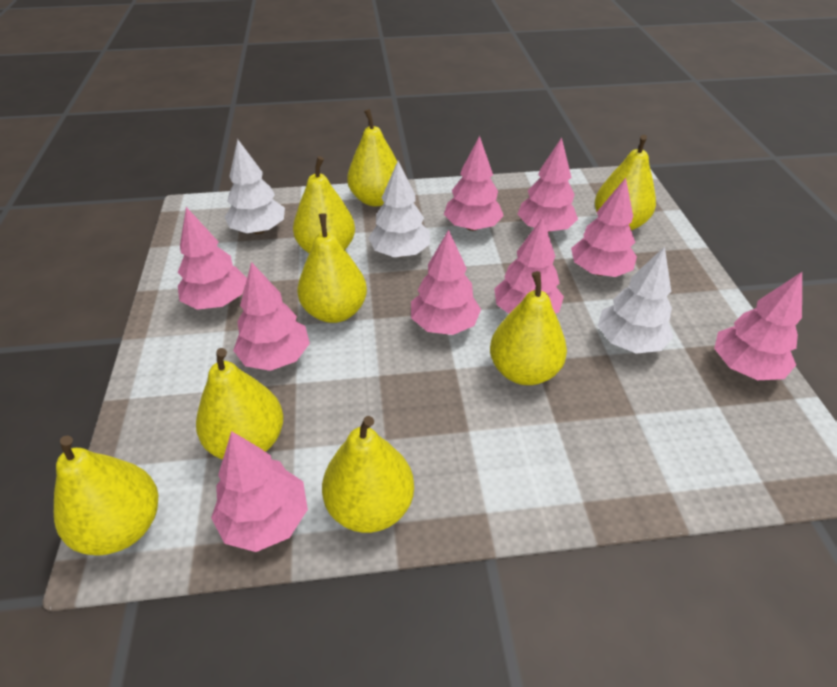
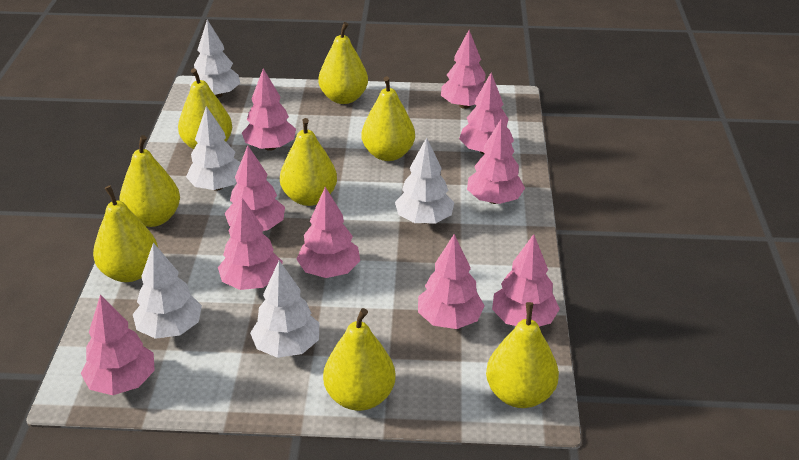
pink tree: 9 -> 10
white tree: 3 -> 5

